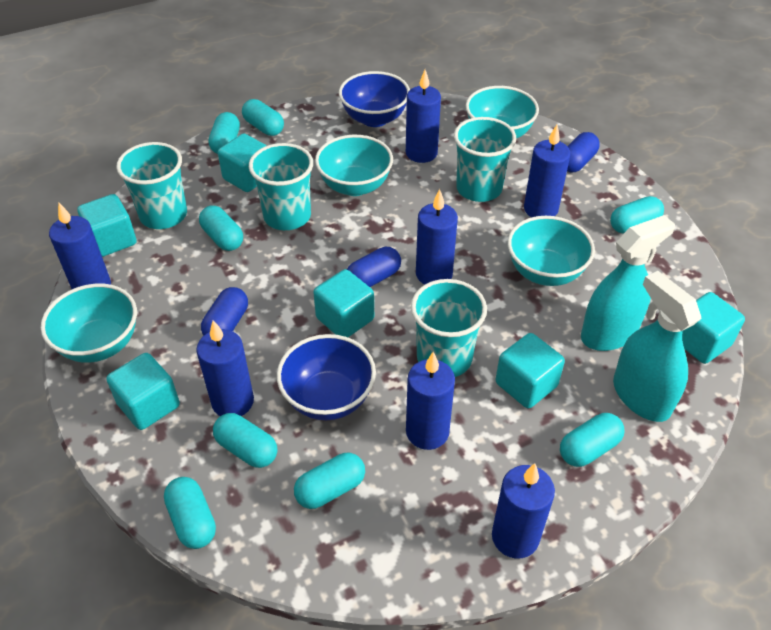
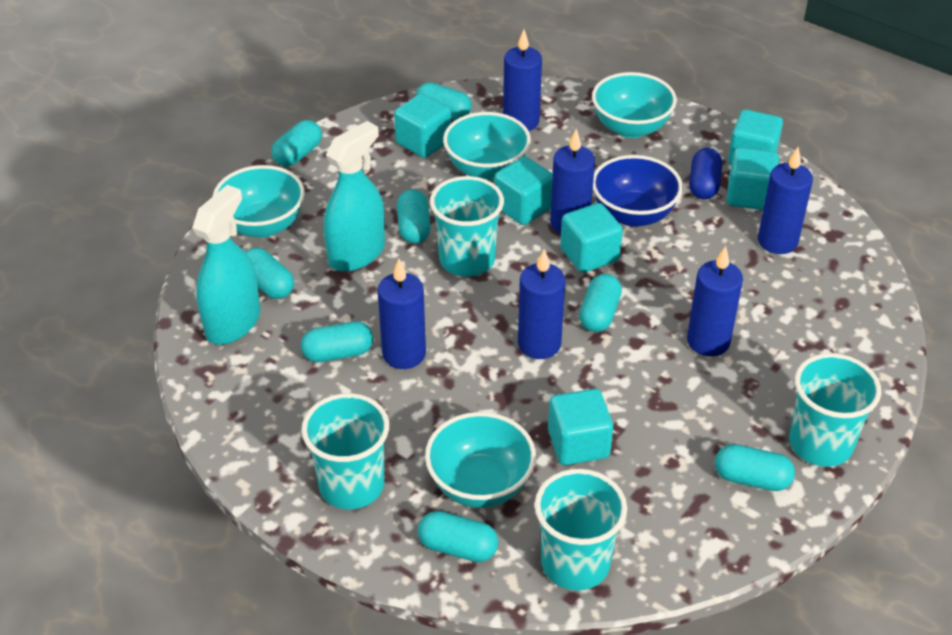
blue bowl: 2 -> 1
blue candle: 7 -> 6
blue capsule: 3 -> 1

